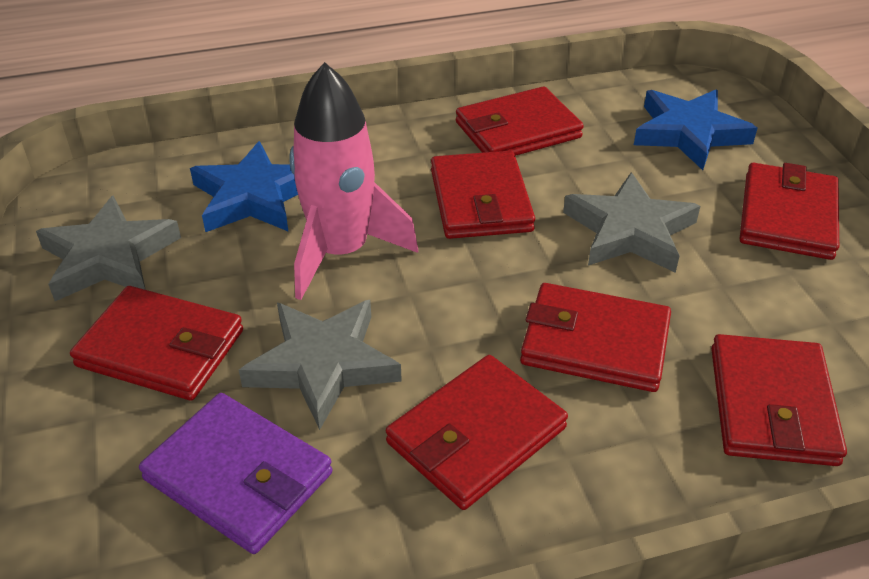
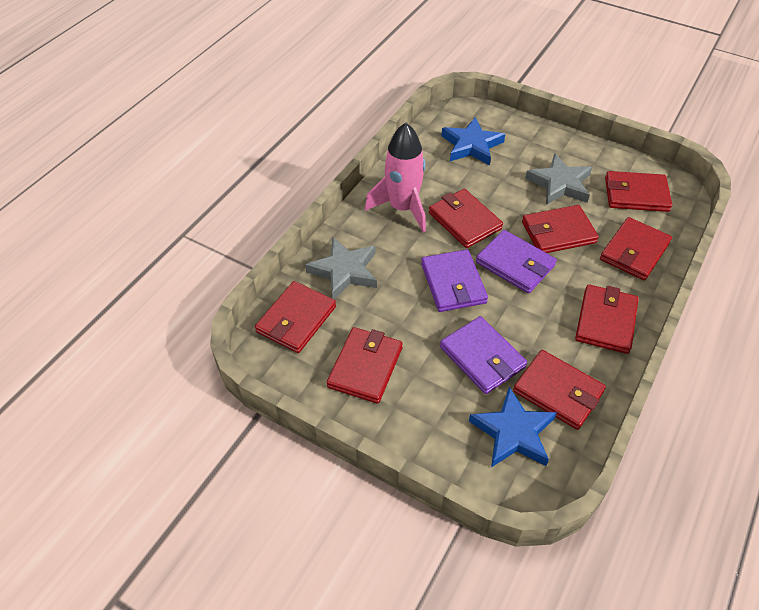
grey star: 3 -> 2
purple wallet: 1 -> 3
red wallet: 7 -> 8

